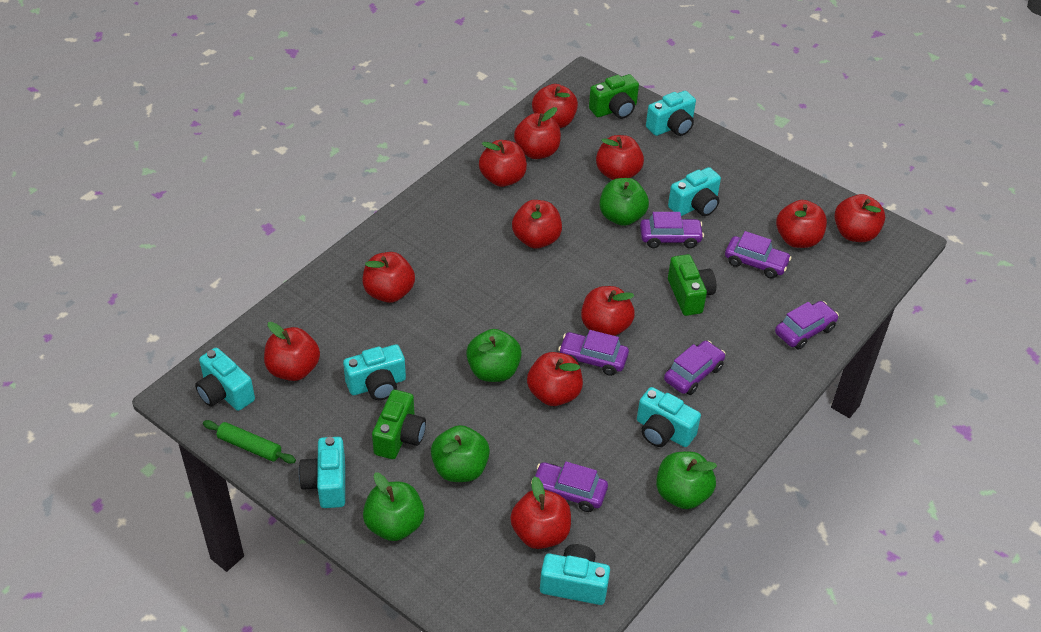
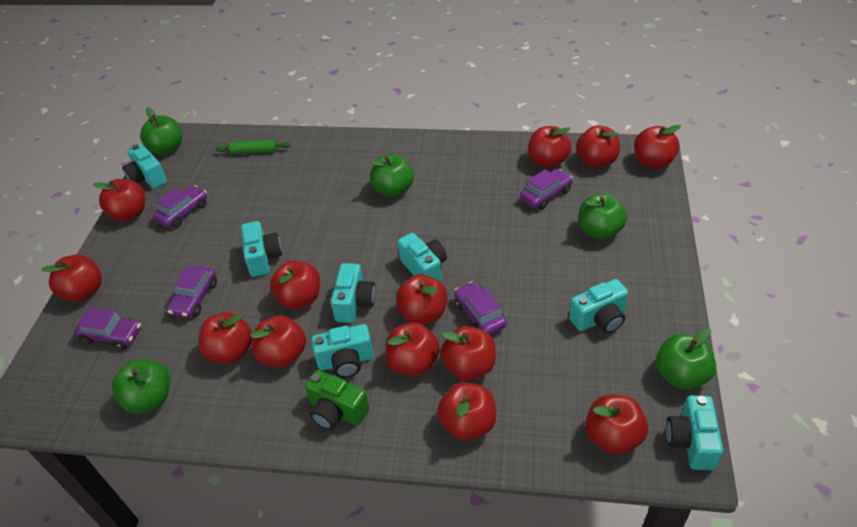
green camera: 3 -> 1
purple car: 6 -> 5
red apple: 12 -> 13

